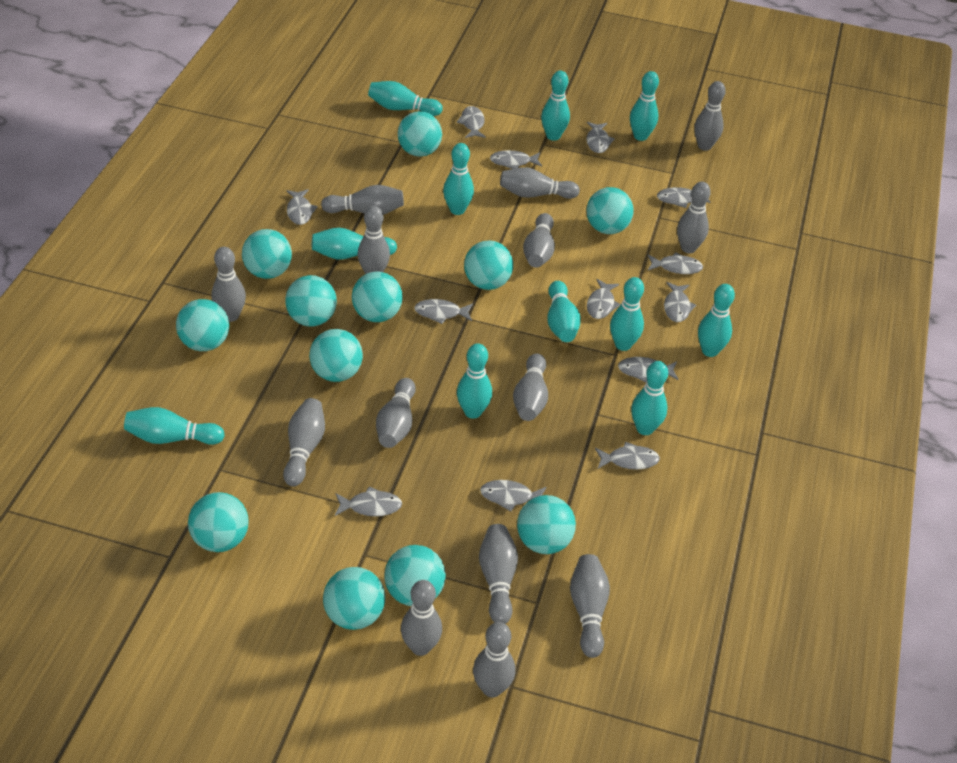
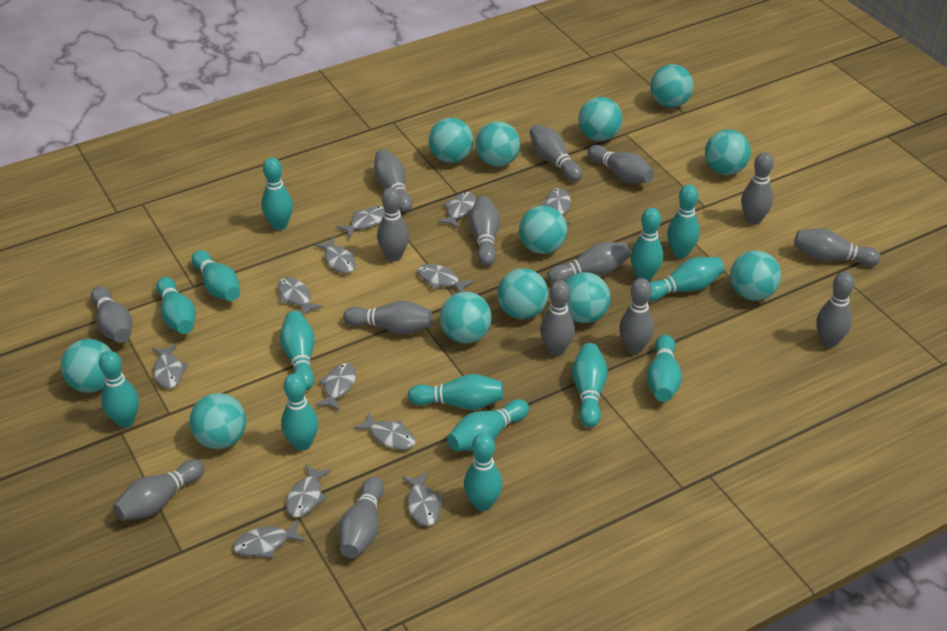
grey bowling pin: 14 -> 15
grey fish: 13 -> 12
turquoise bowling pin: 11 -> 14

